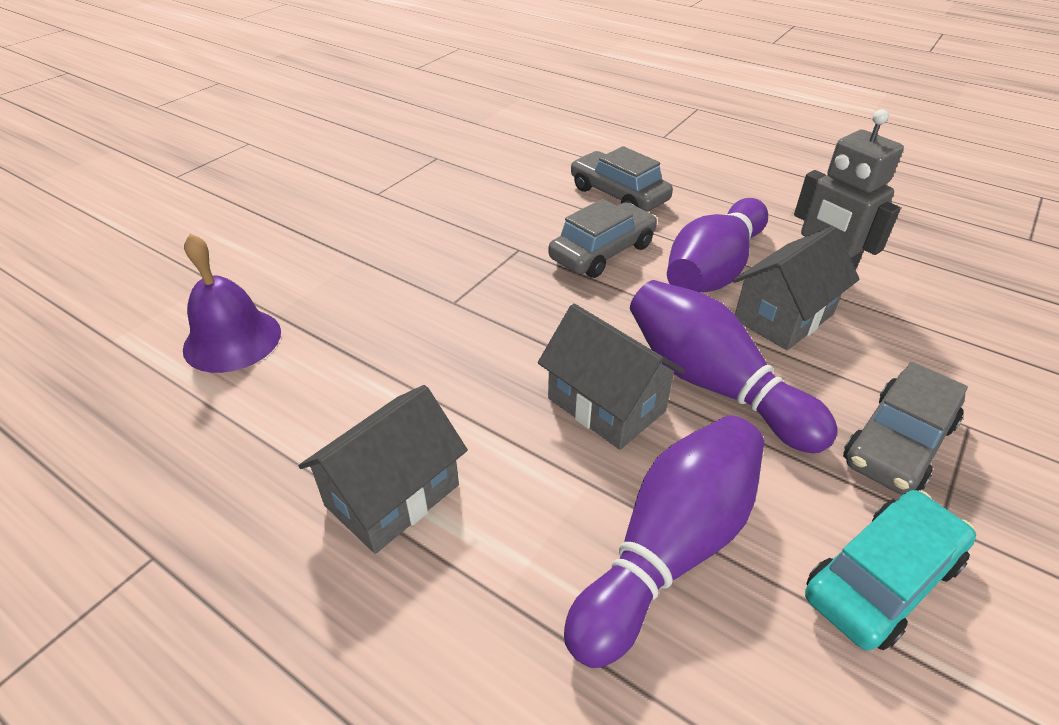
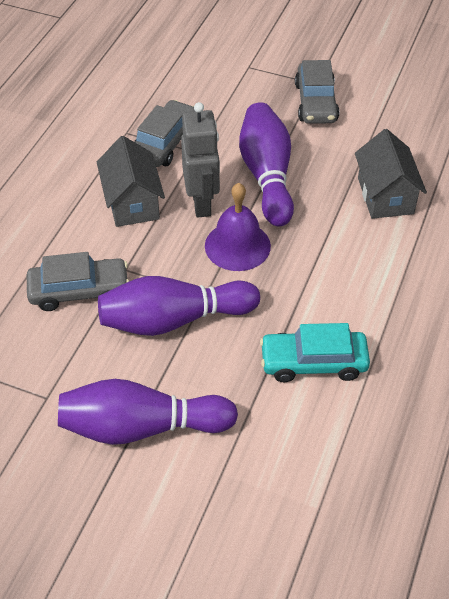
grey house: 3 -> 2

